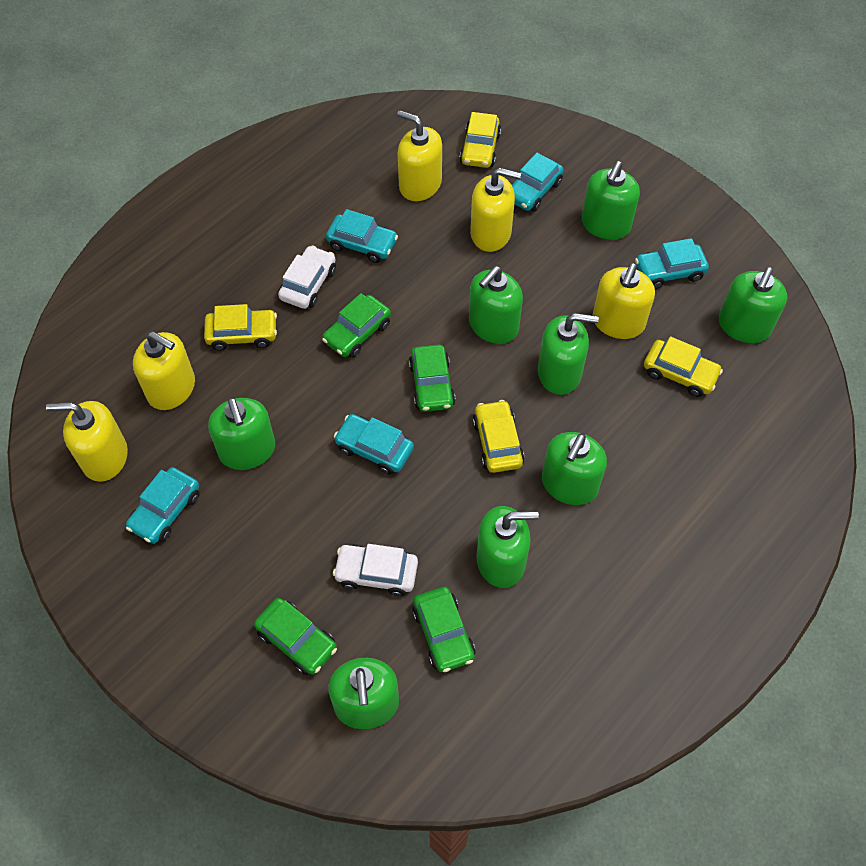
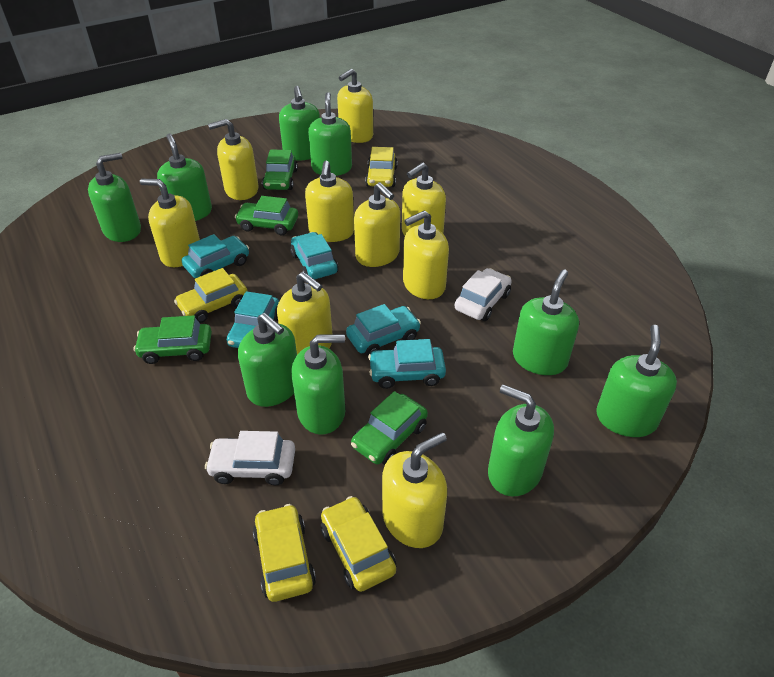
green soap dispenser: 8 -> 9
yellow soap dispenser: 5 -> 9

